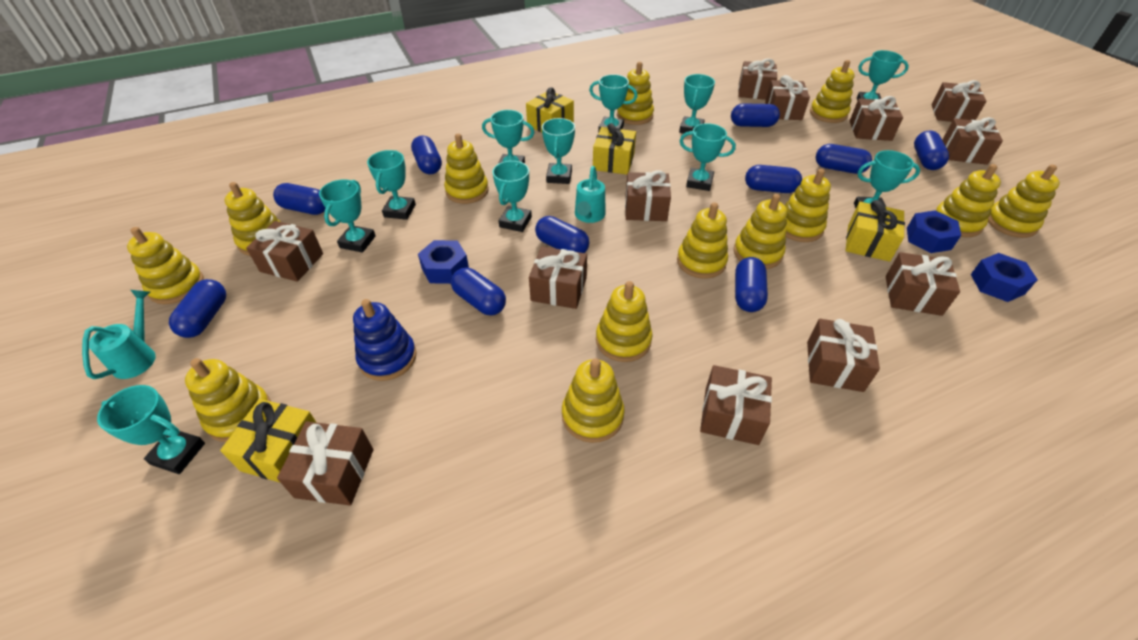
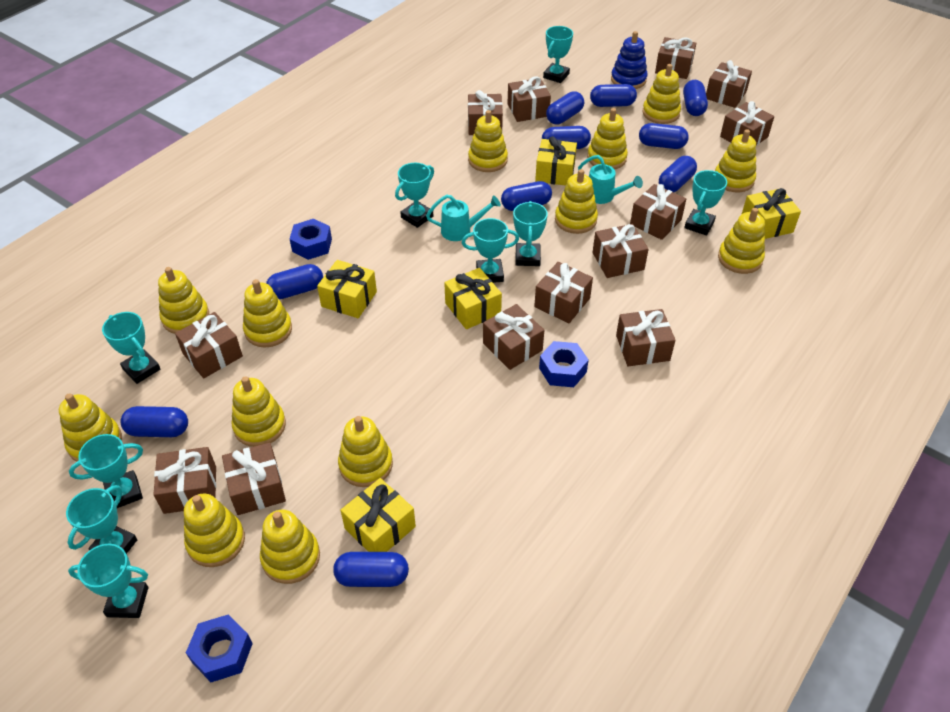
brown gift: 12 -> 13
turquoise trophy: 11 -> 9
yellow gift: 4 -> 5

